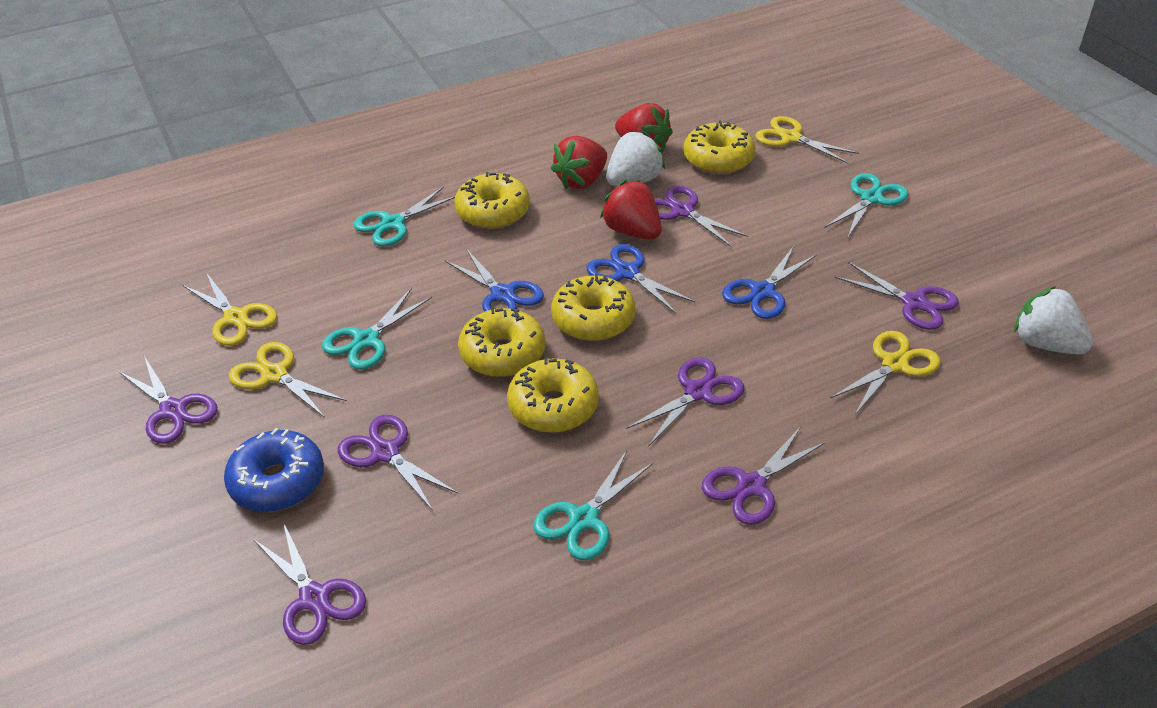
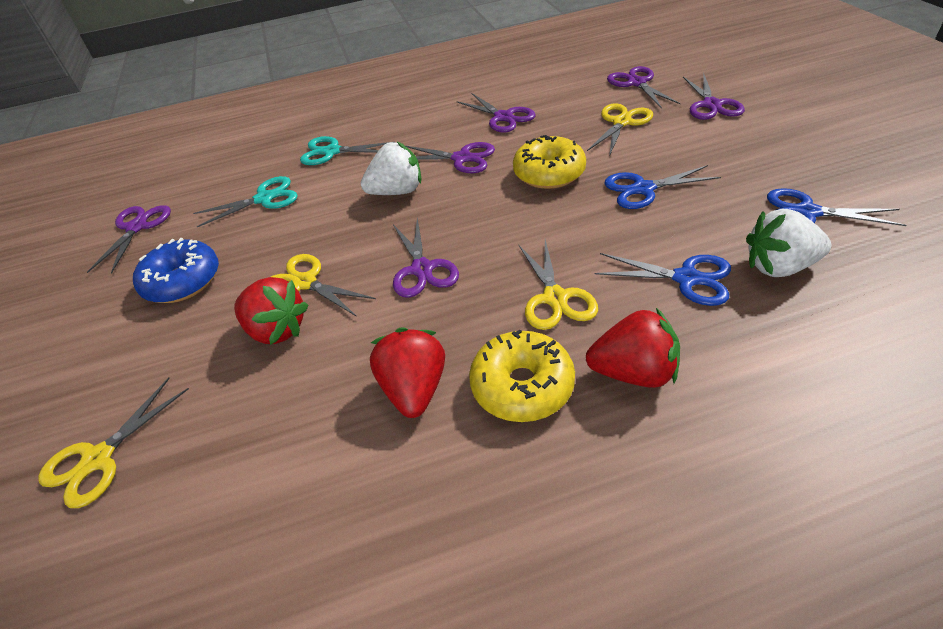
purple scissors: 7 -> 6
turquoise scissors: 4 -> 2
yellow donut: 5 -> 2

